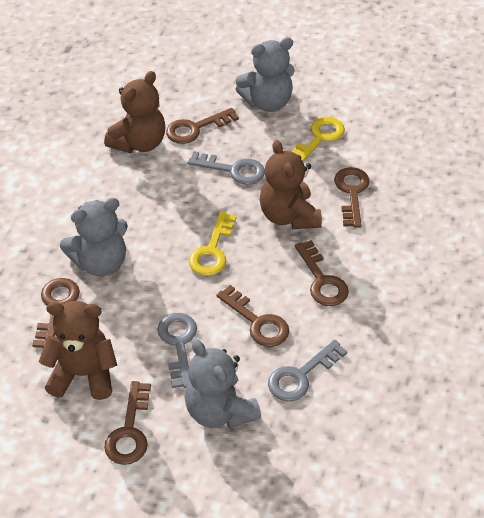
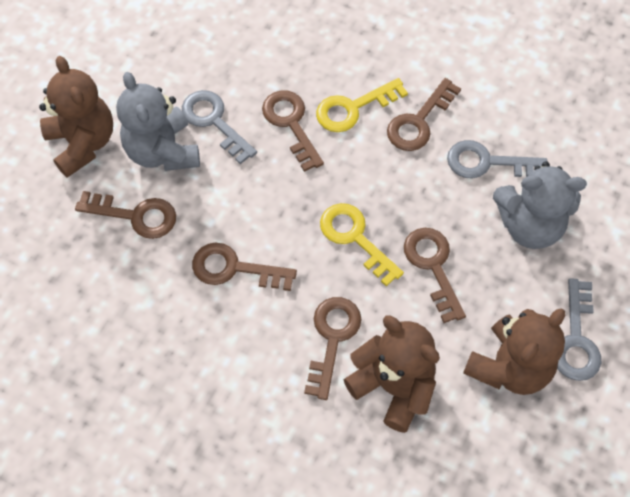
grey teddy bear: 3 -> 2

